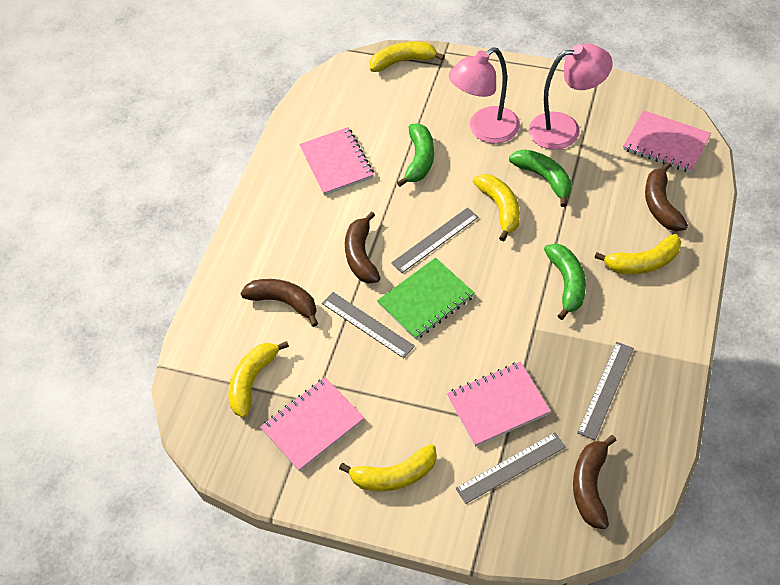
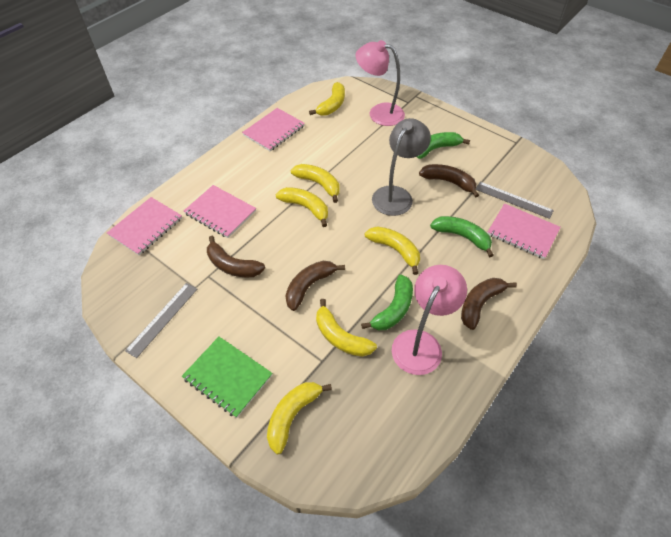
grey lamp: 0 -> 1
grey ruler: 4 -> 2
yellow banana: 5 -> 6

